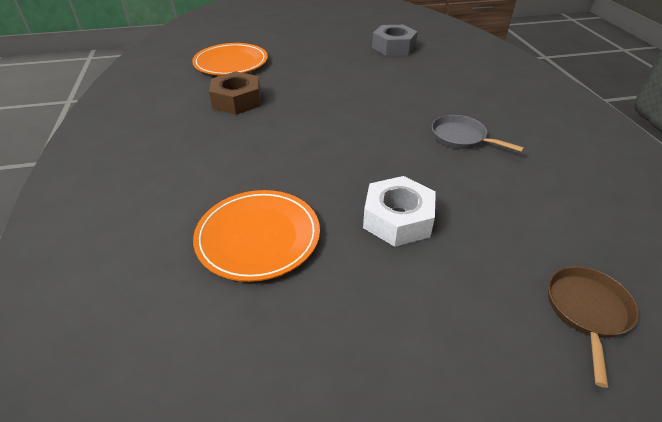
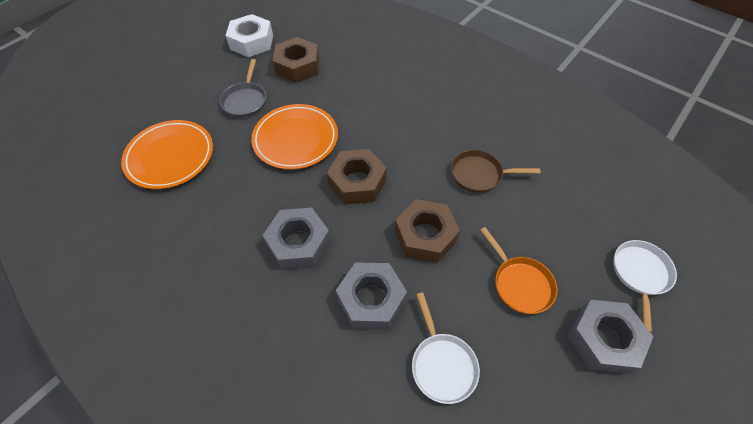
brown nut: 1 -> 3
grey nut: 1 -> 3
orange pan: 0 -> 1
white pan: 0 -> 2

